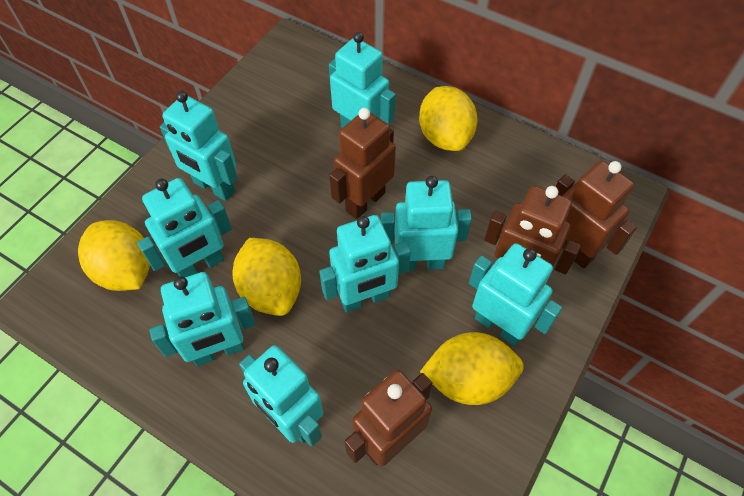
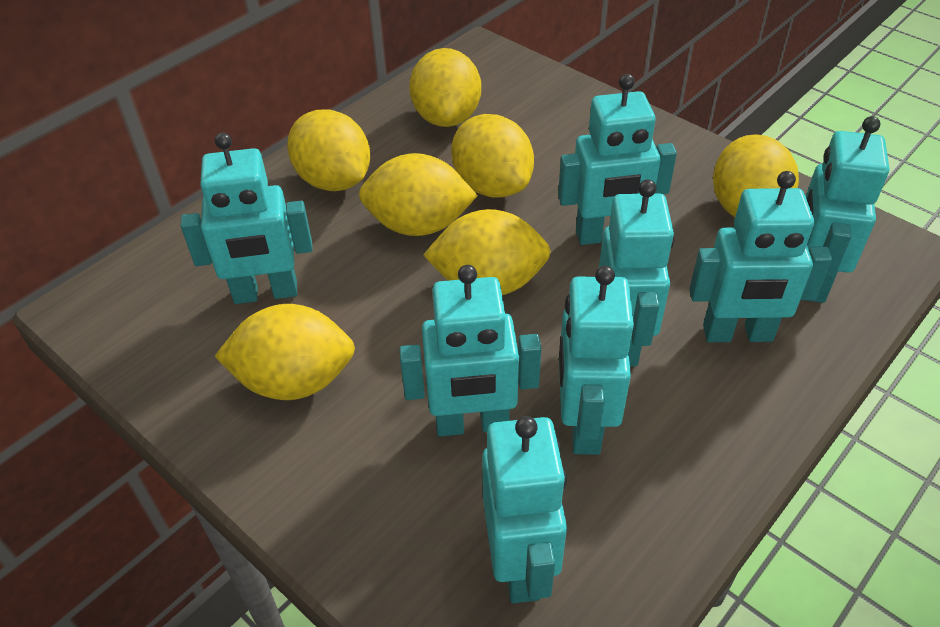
brown robot: 4 -> 0
yellow lemon: 4 -> 7

